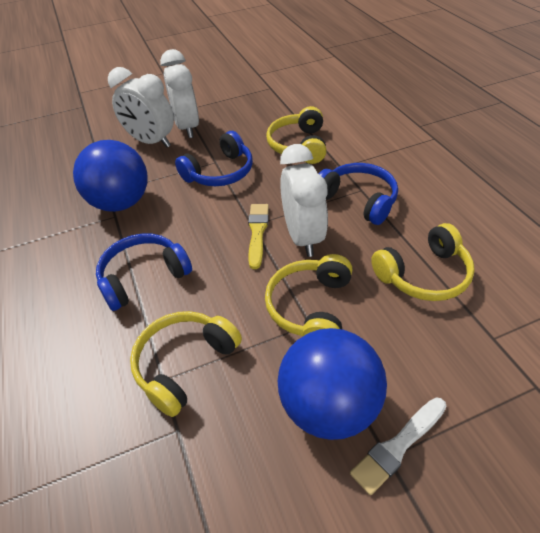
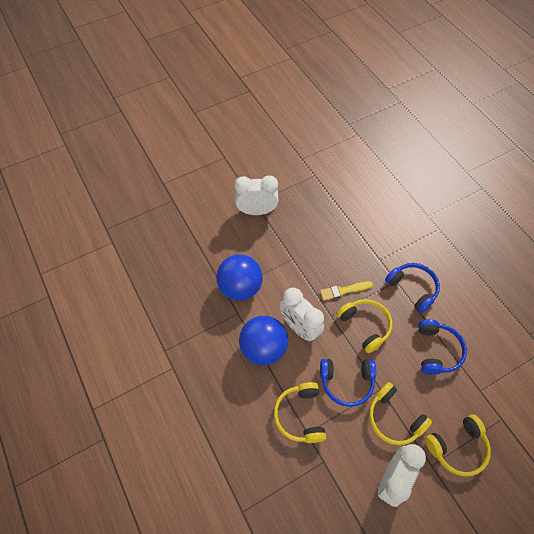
white brush: 1 -> 0

